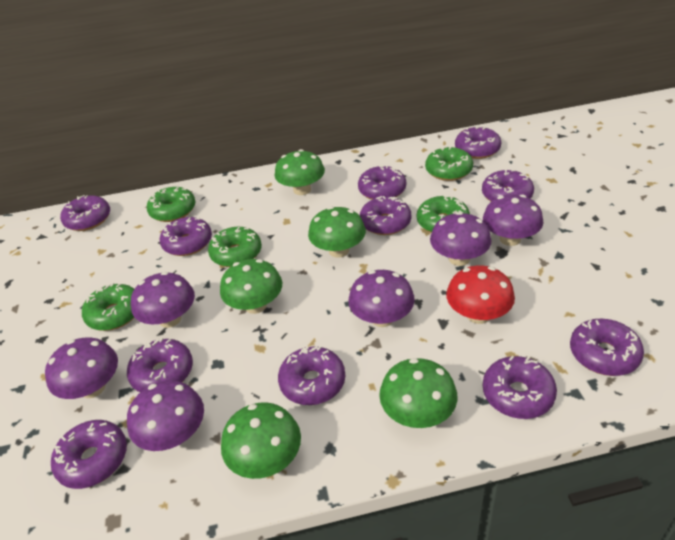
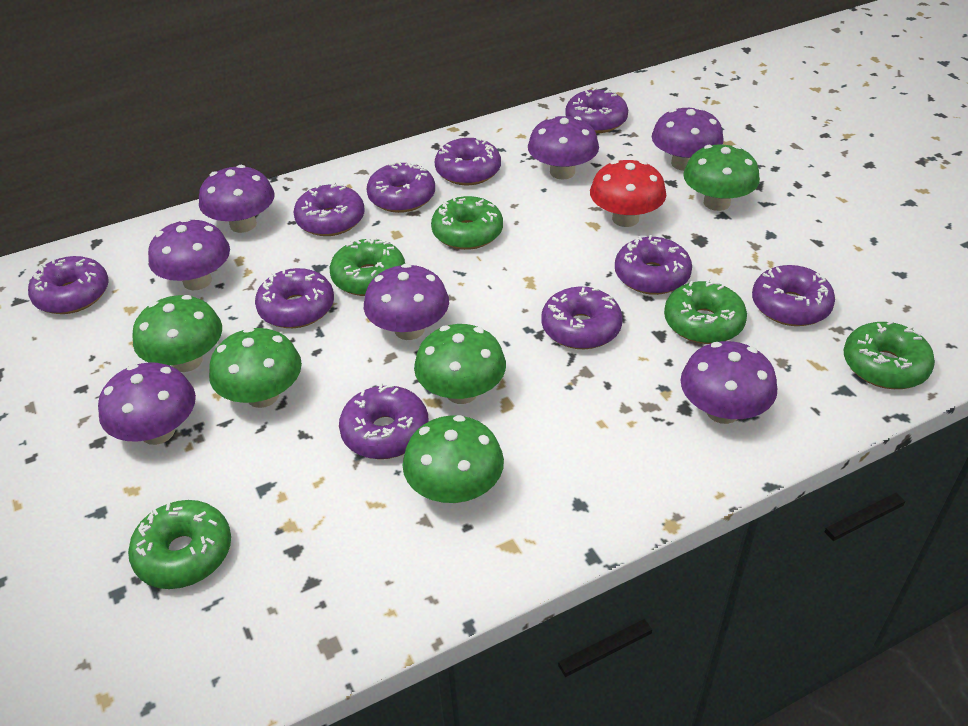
purple donut: 11 -> 10
purple mushroom: 6 -> 7

